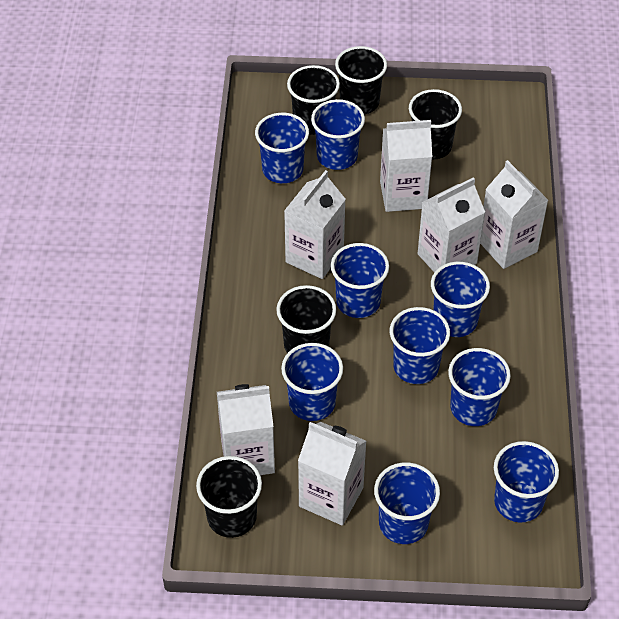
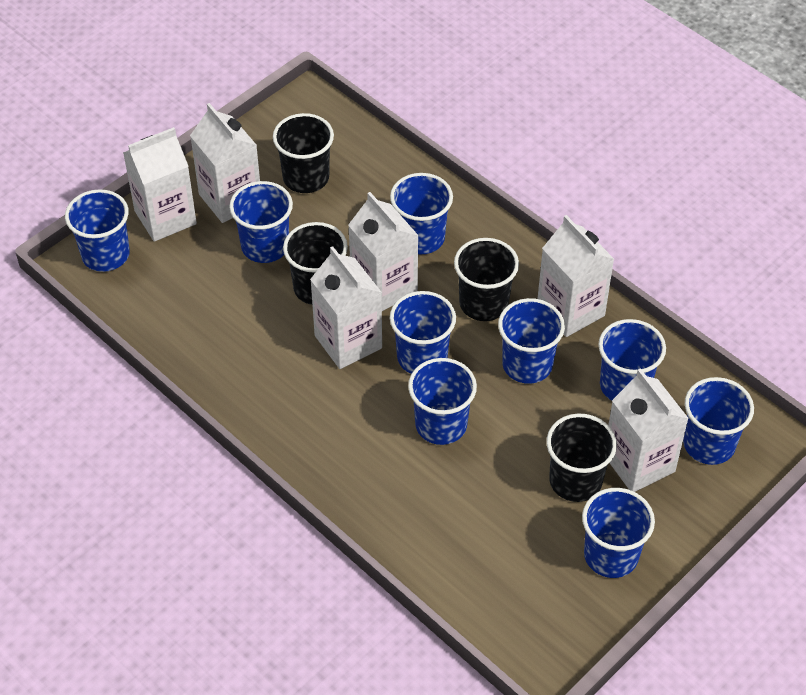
black cup: 5 -> 4

